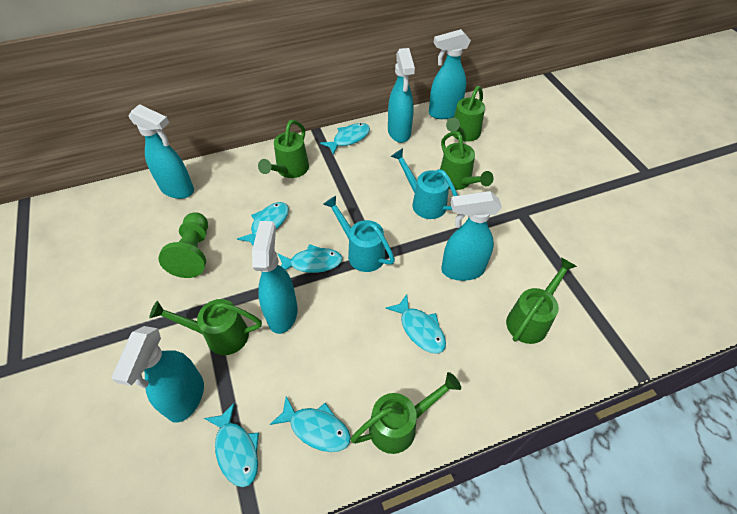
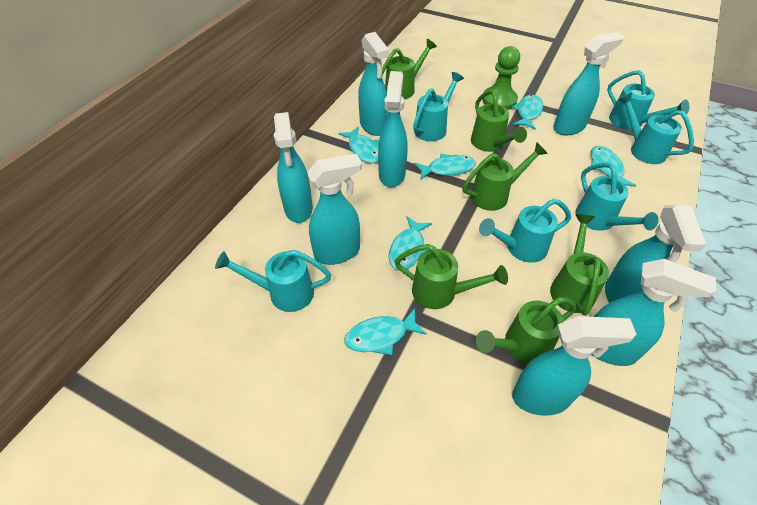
turquoise spray bottle: 6 -> 8
turquoise watering can: 2 -> 6

